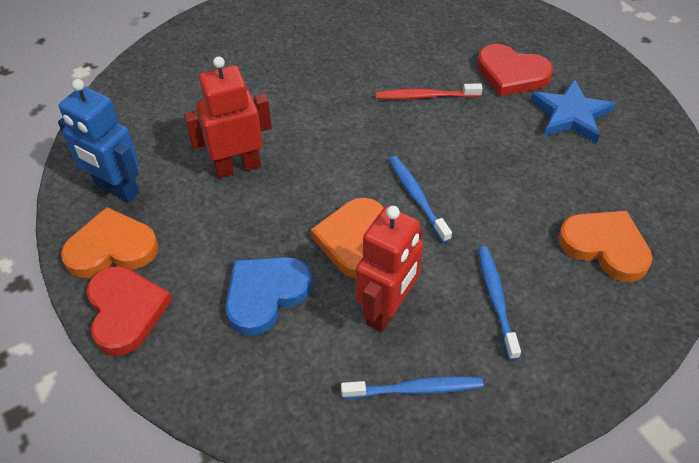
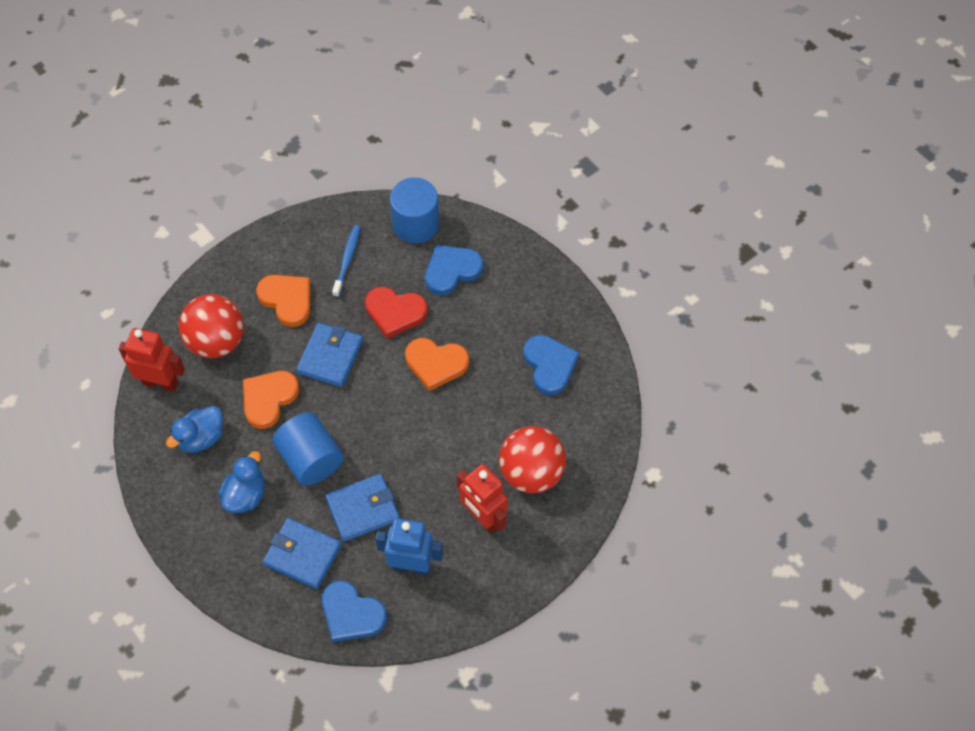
blue cylinder: 0 -> 2
blue duck: 0 -> 2
blue heart: 1 -> 3
blue star: 1 -> 0
blue toothbrush: 3 -> 1
blue wallet: 0 -> 3
red ball: 0 -> 2
red heart: 2 -> 1
red toothbrush: 1 -> 0

